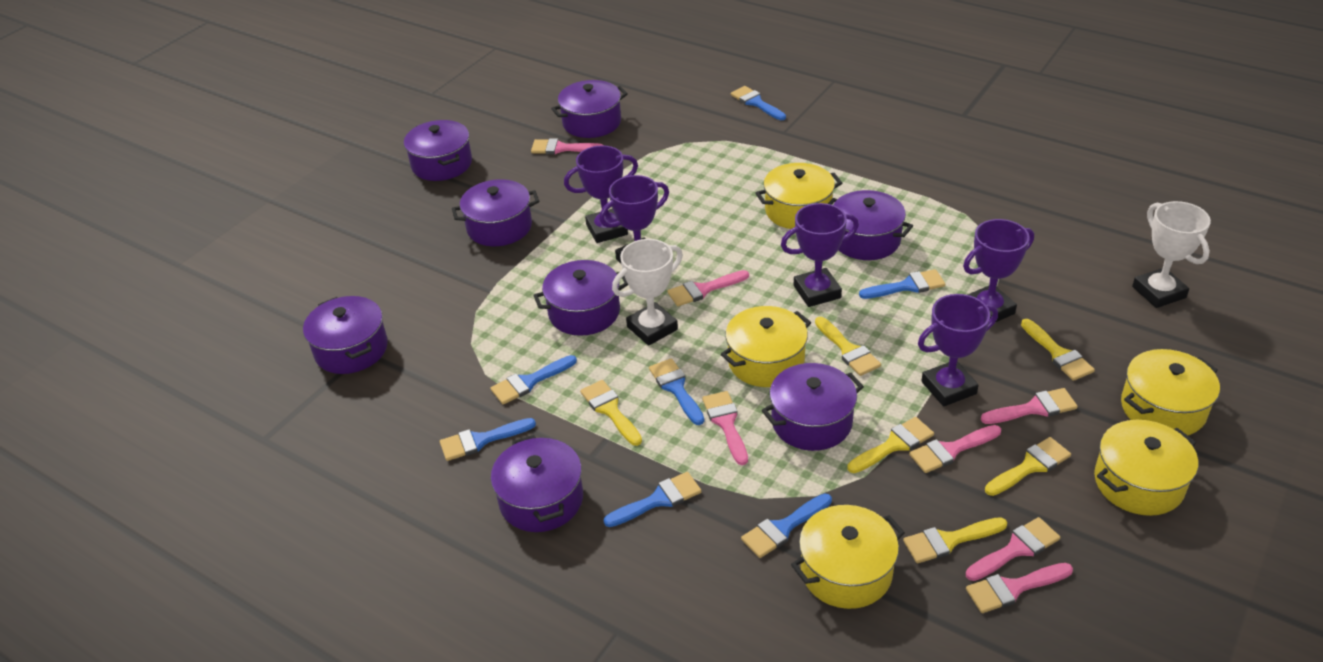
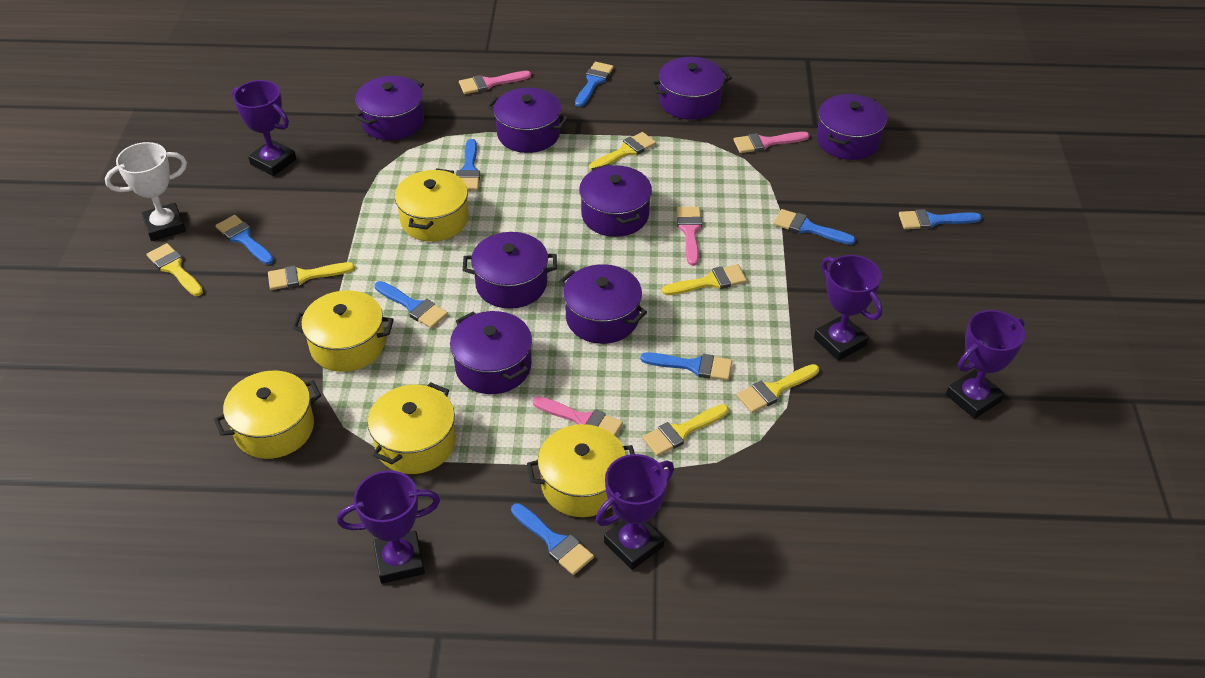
blue brush: 7 -> 8
pink brush: 7 -> 4
white trophy: 2 -> 1

